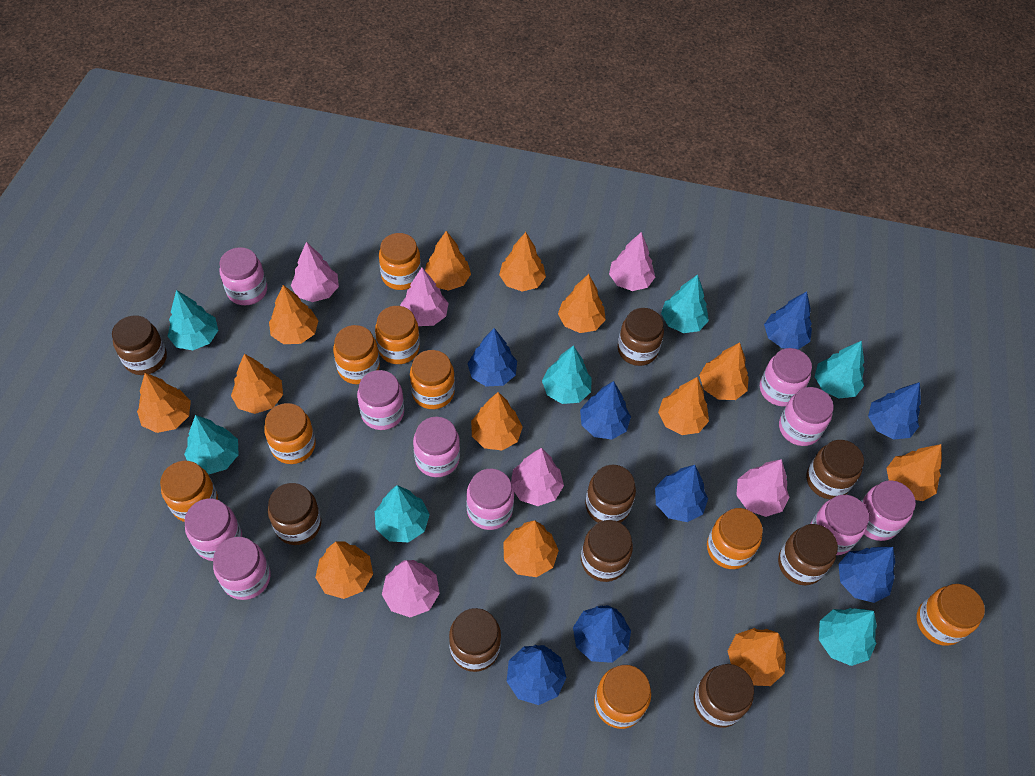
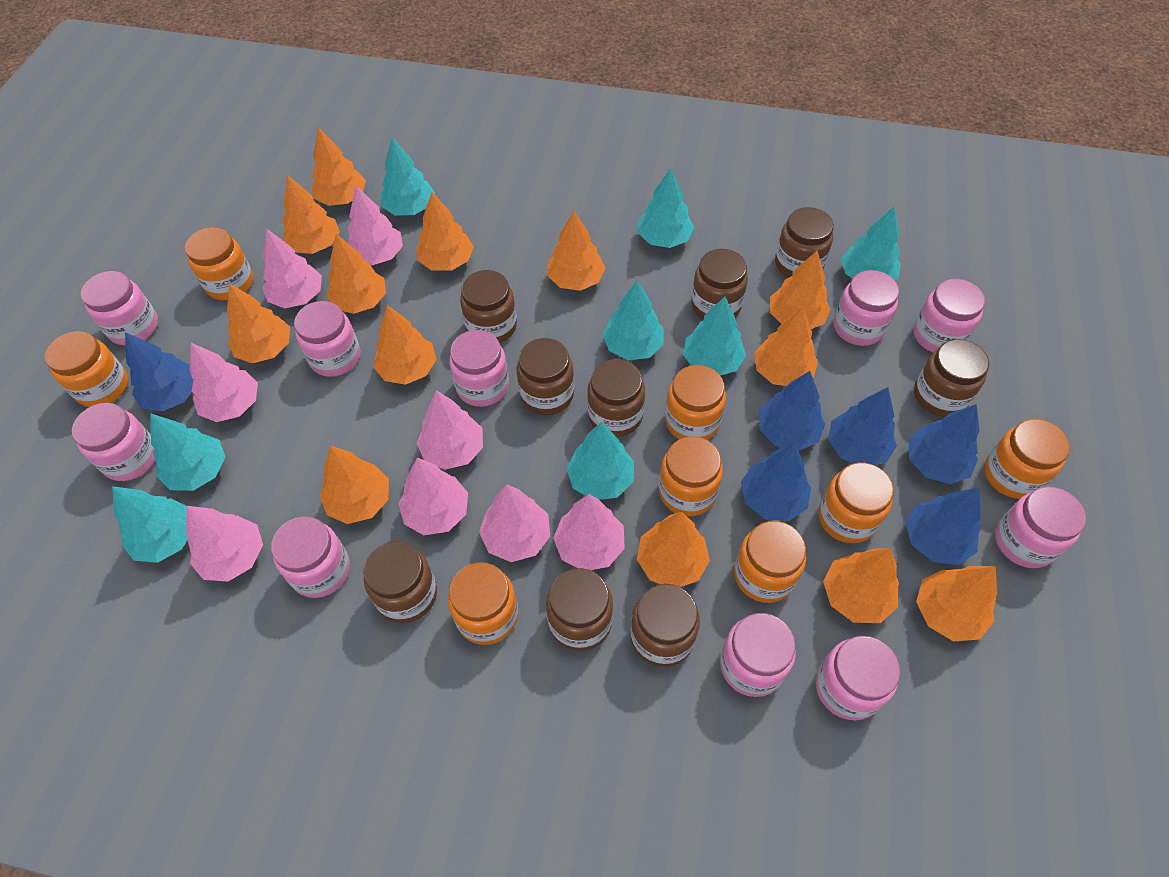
blue tree: 8 -> 6
orange jar: 9 -> 8
pink tree: 6 -> 8
turquoise tree: 7 -> 8

